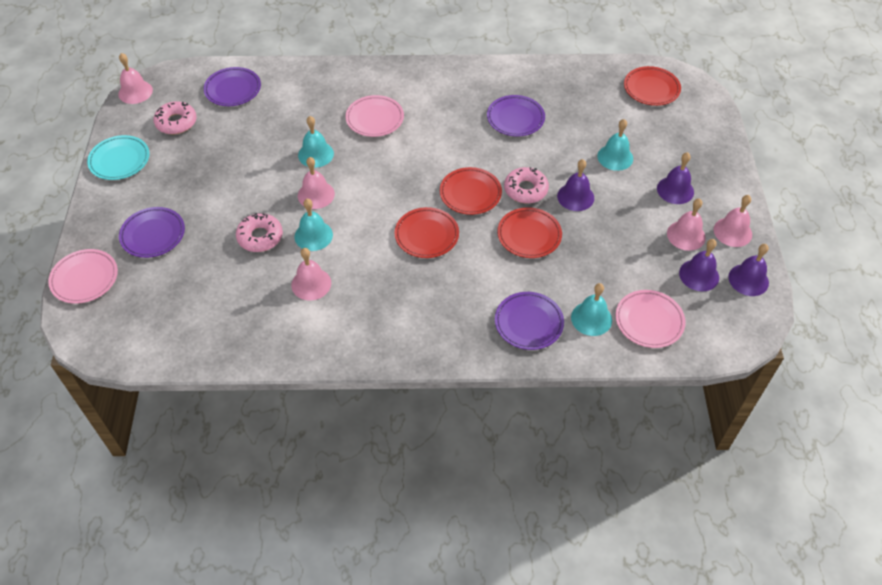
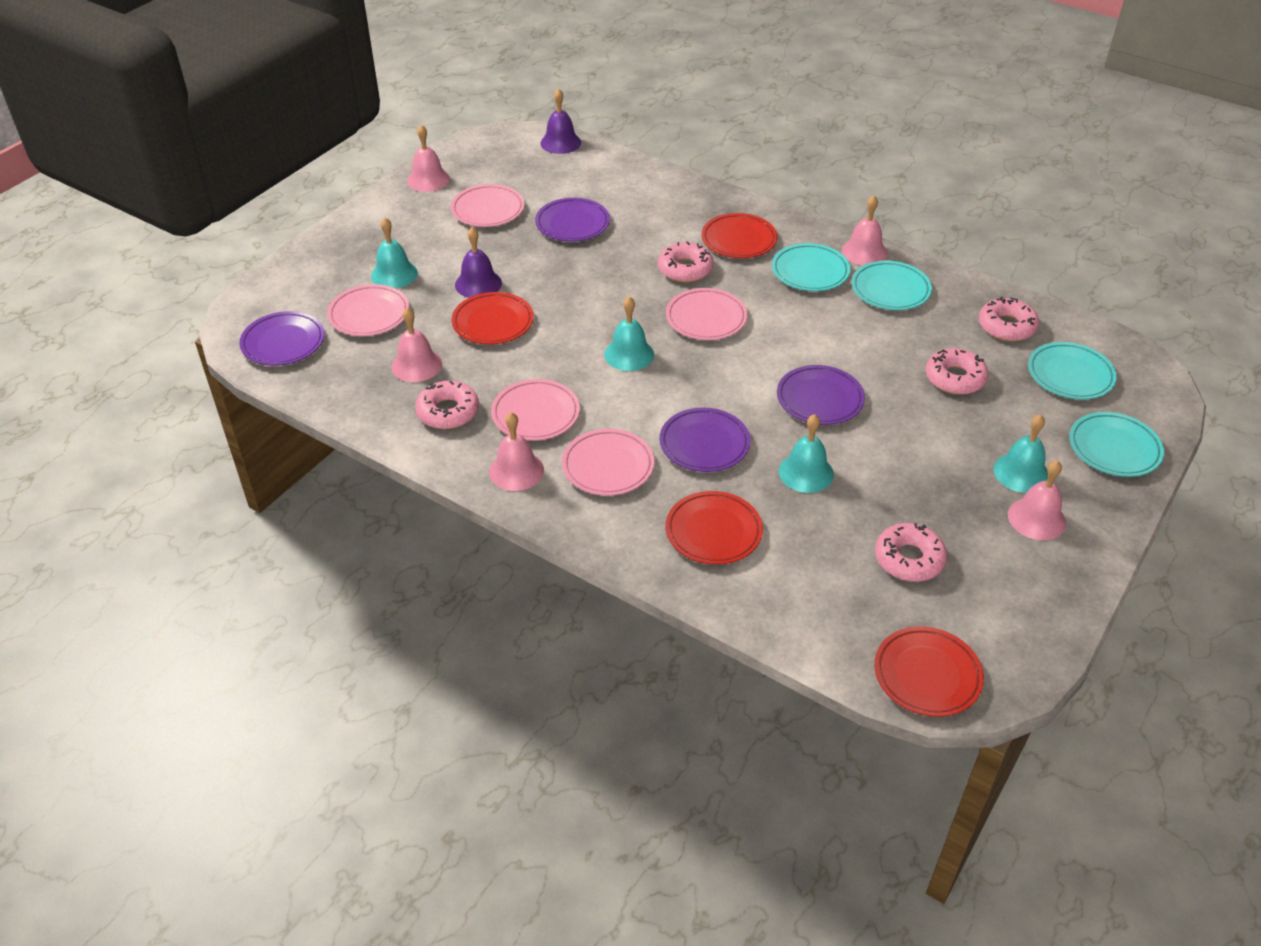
pink donut: 3 -> 5
pink plate: 3 -> 5
purple bell: 4 -> 2
turquoise plate: 1 -> 4

